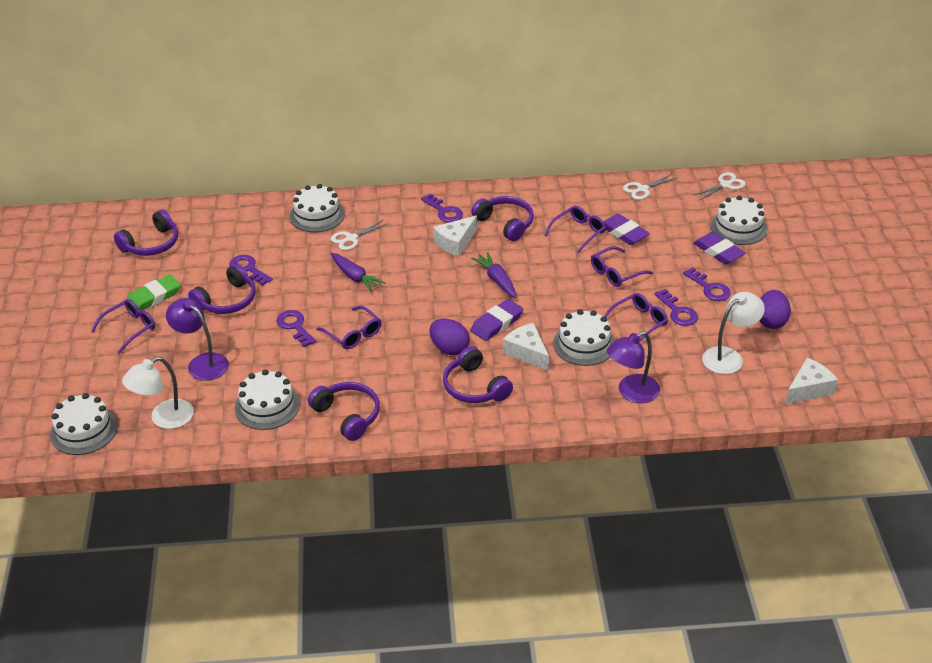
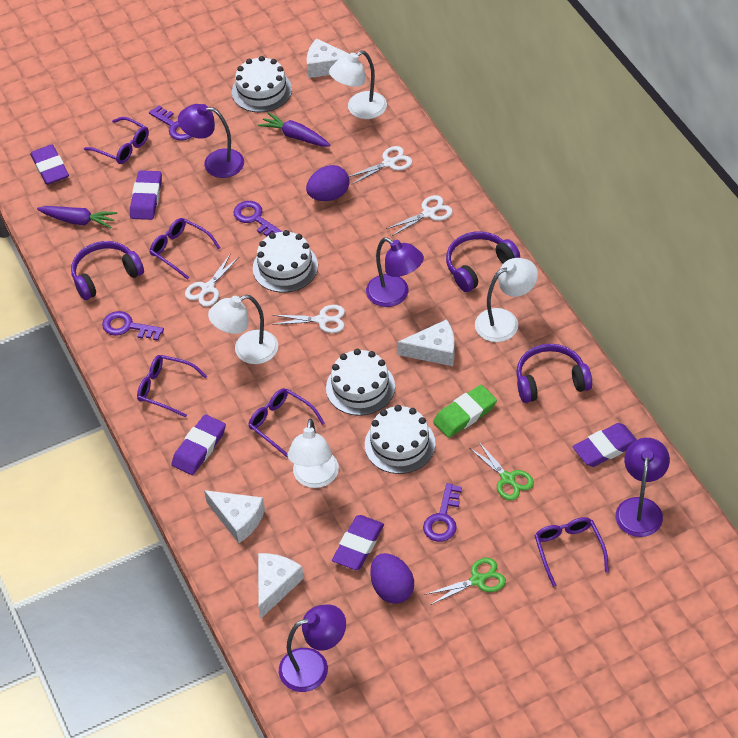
green scissors: 0 -> 2
purple eraser: 3 -> 5
purple headphones: 5 -> 3
purple key: 5 -> 4
purple lamp: 2 -> 4
white cake: 5 -> 4
white cheese: 3 -> 4
white lamp: 2 -> 4
white scissors: 3 -> 4

